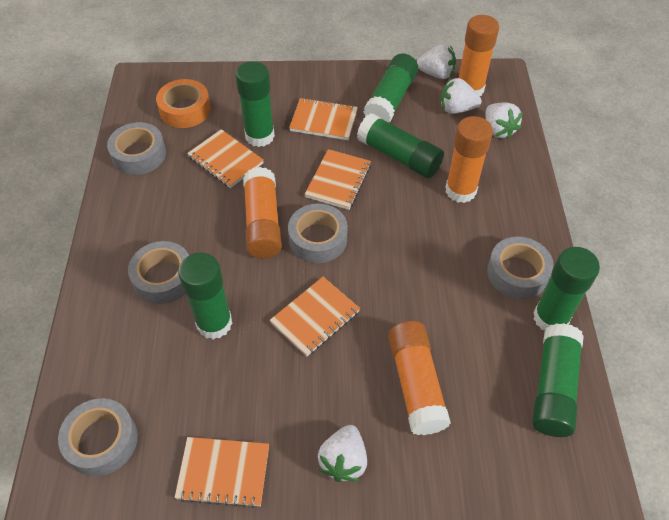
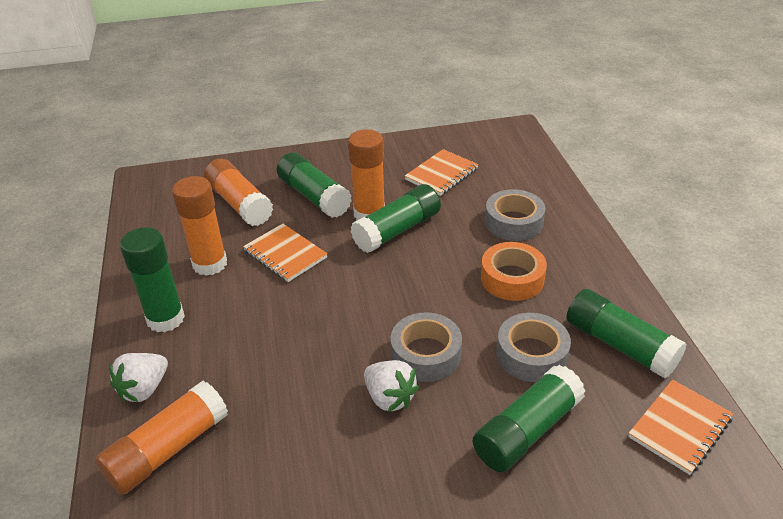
green glue stick: 6 -> 5
grey tape: 5 -> 3
orange notebook: 5 -> 3
white strawberry: 4 -> 2

